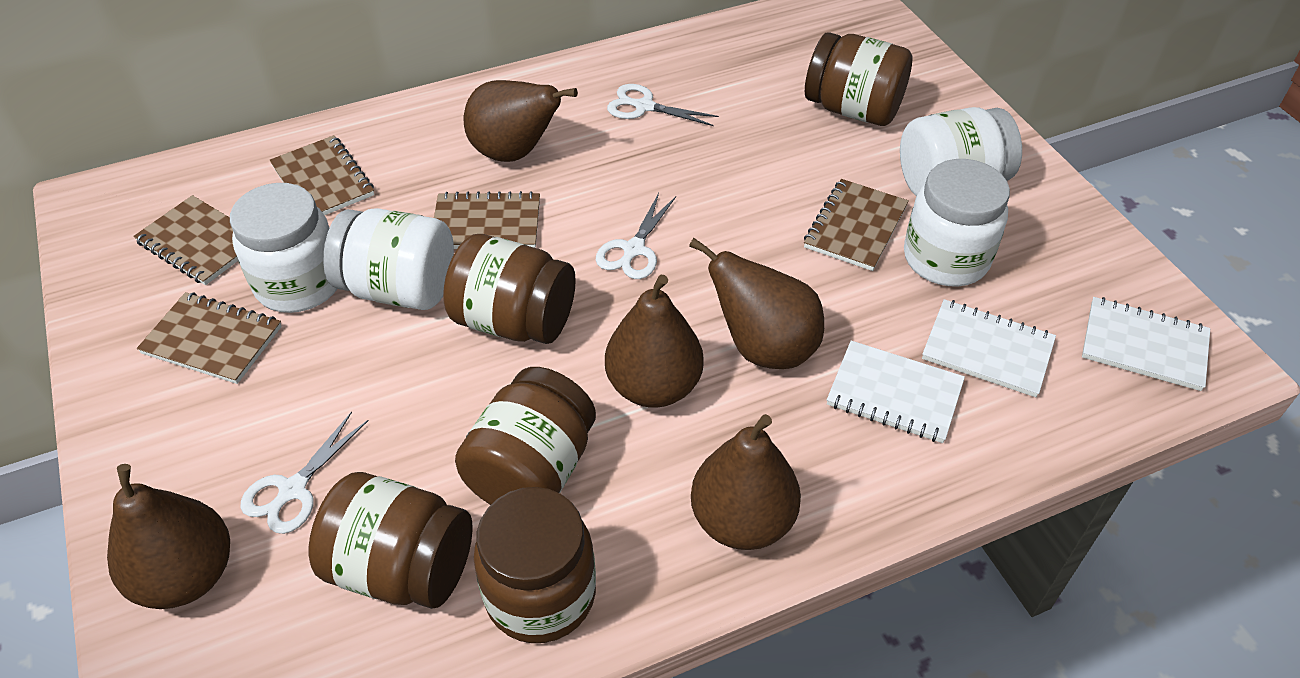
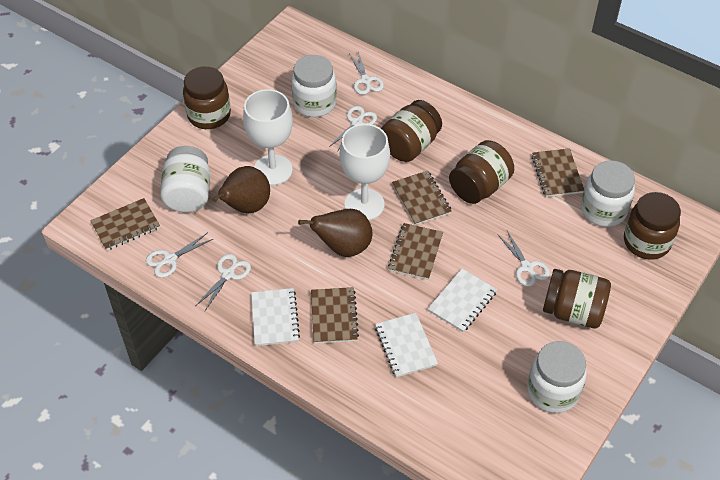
brown pear: 5 -> 2
white goblet: 0 -> 2
white scissors: 3 -> 5

